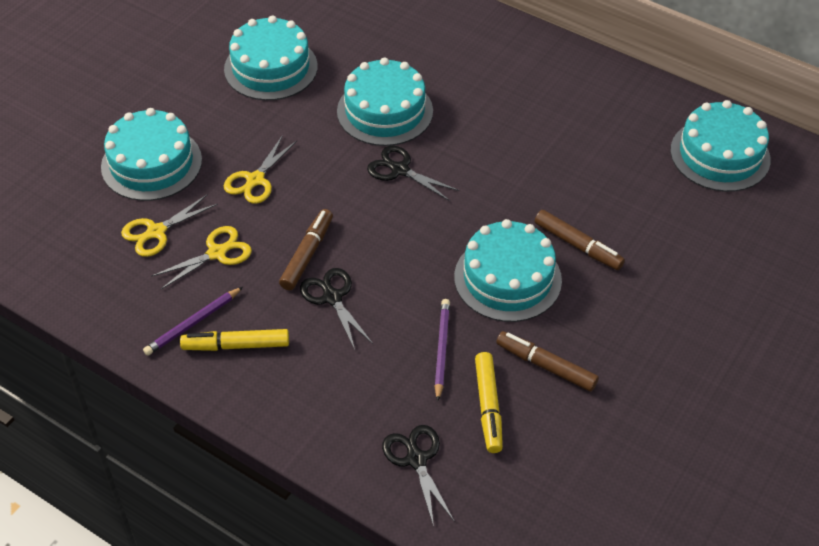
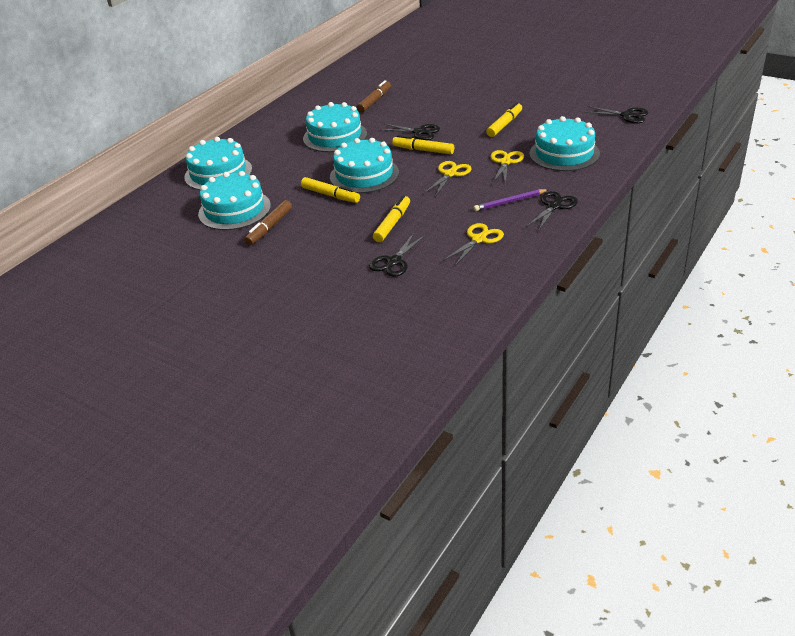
black scissors: 3 -> 4
brown marker: 3 -> 2
purple pencil: 2 -> 1
yellow marker: 2 -> 4

